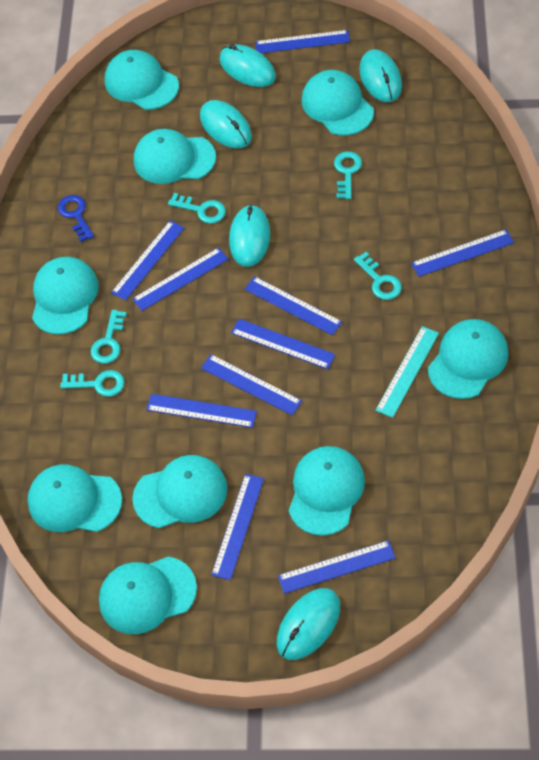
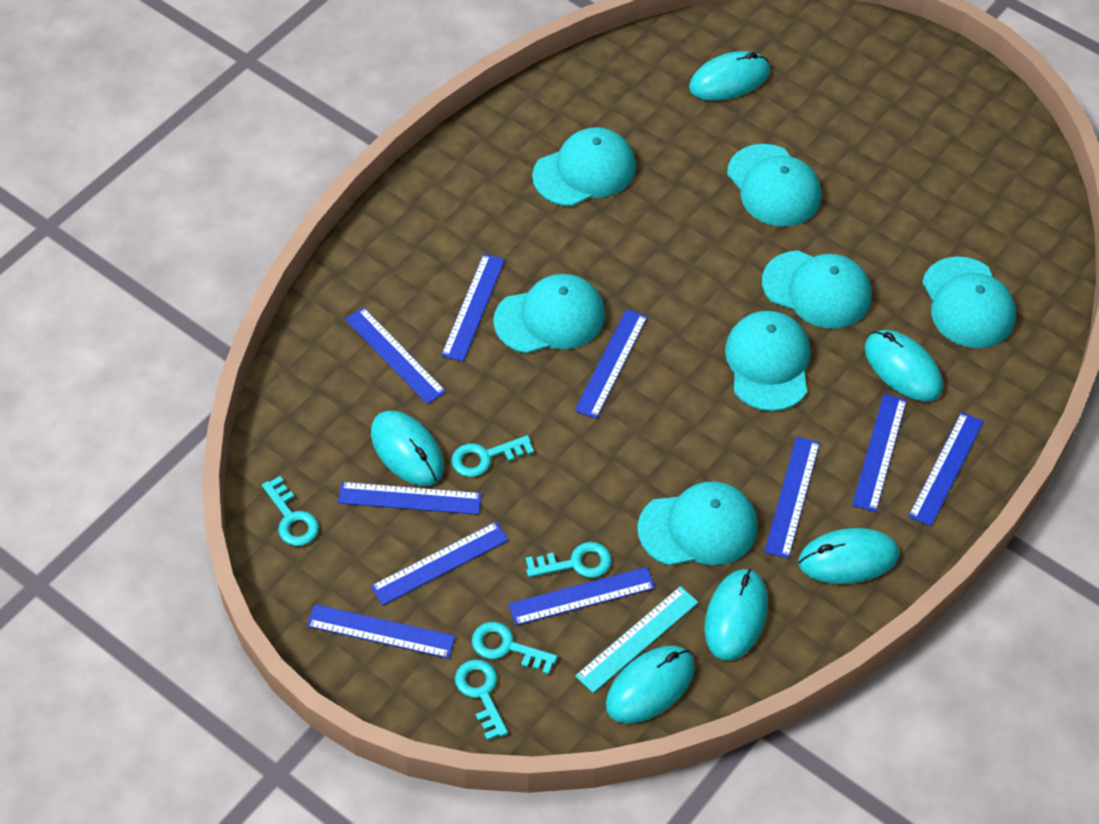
blue key: 1 -> 0
turquoise cap: 9 -> 7
turquoise mouse: 5 -> 6

